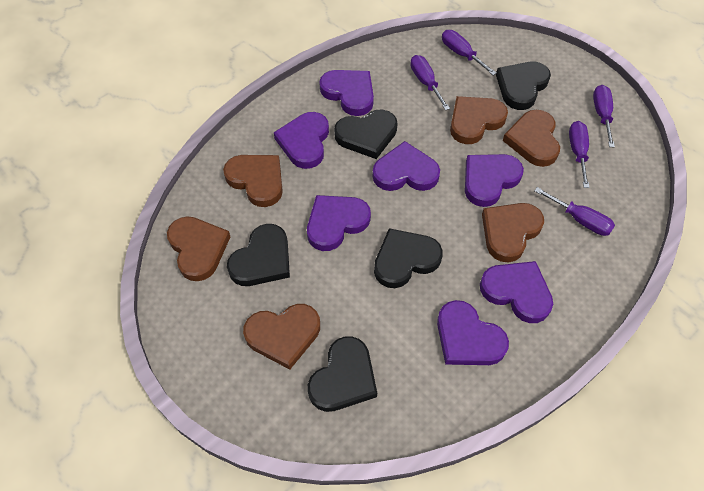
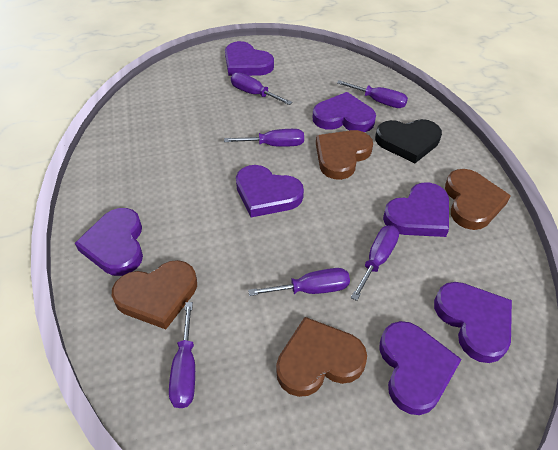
black heart: 5 -> 1
brown heart: 6 -> 4
purple screwdriver: 5 -> 6

